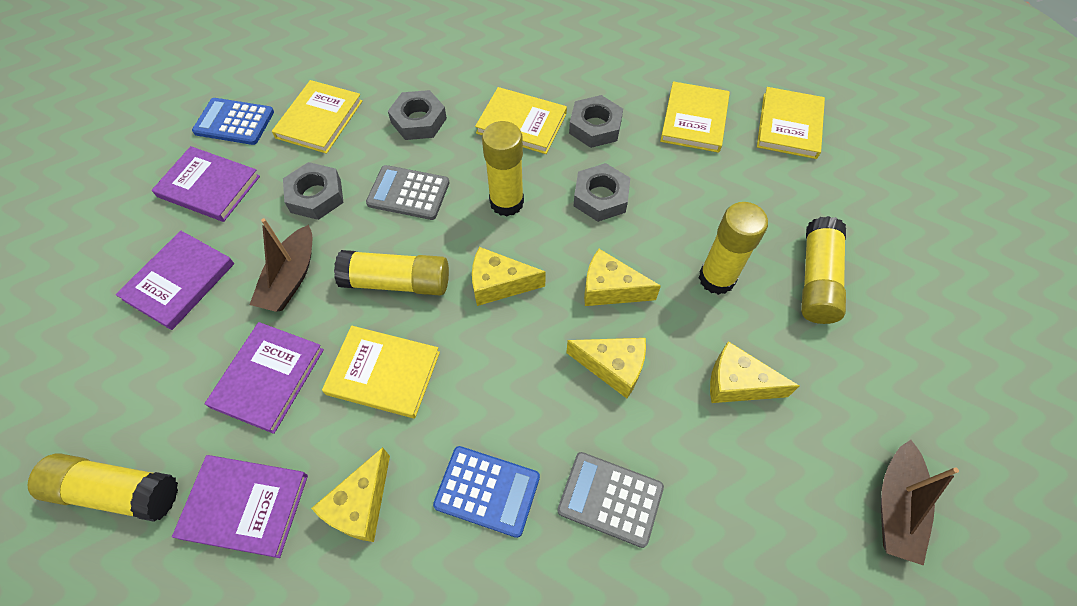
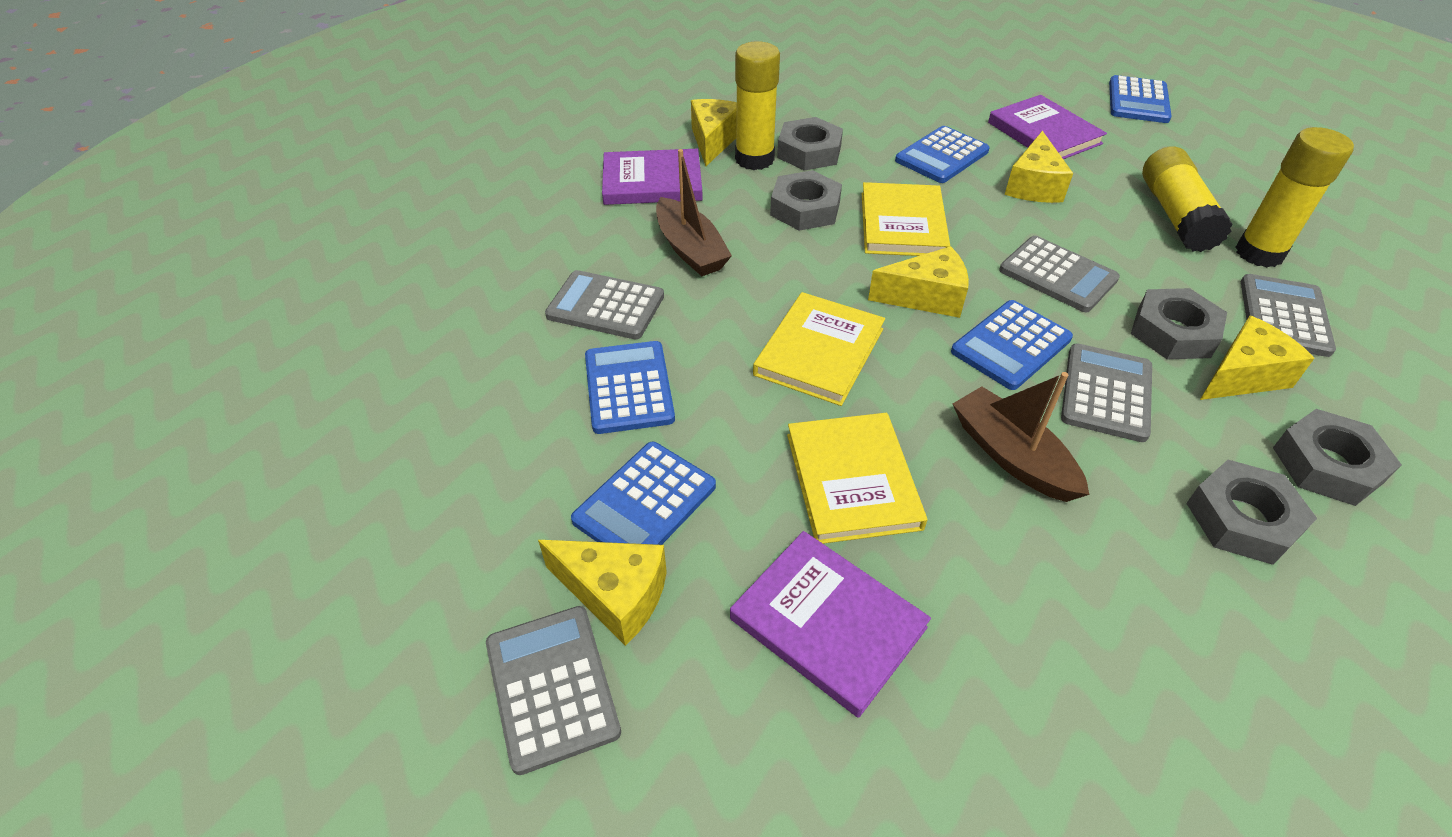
blue calculator: 2 -> 5
grey calculator: 2 -> 5
grey nut: 4 -> 5
purple book: 4 -> 3
yellow book: 5 -> 3
yellow glue stick: 5 -> 3

